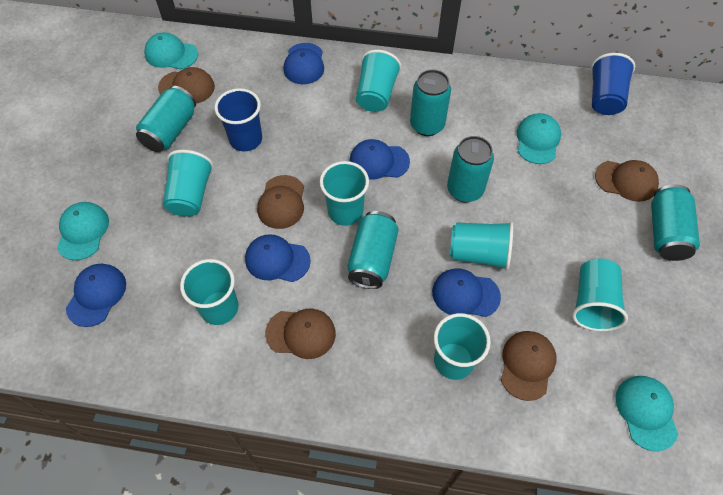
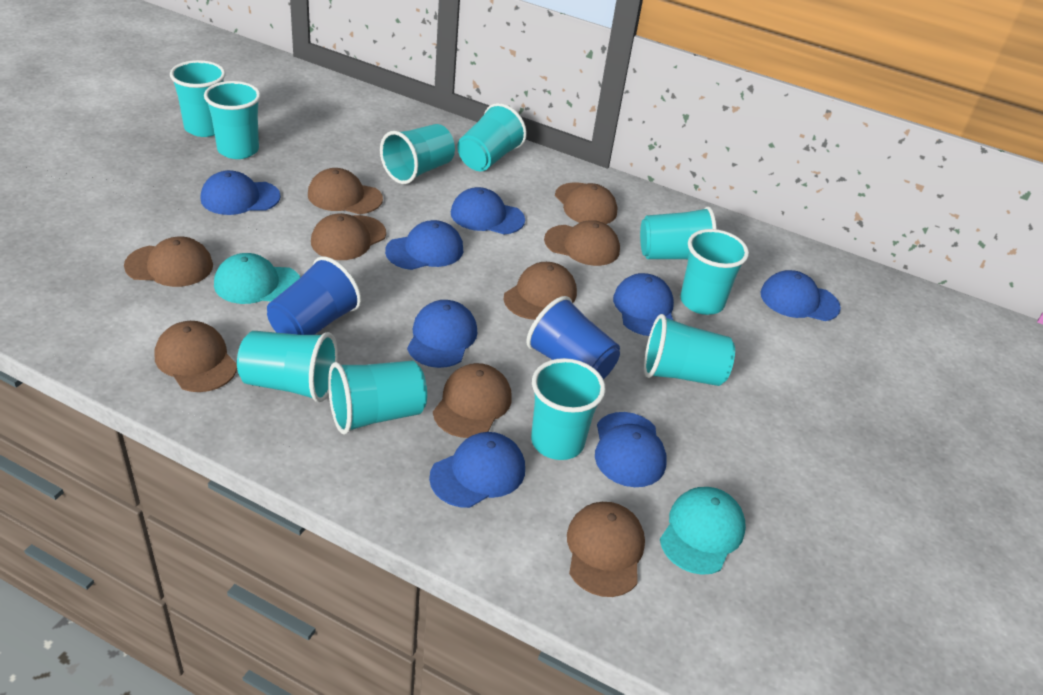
blue cap: 5 -> 8
brown cap: 5 -> 9
turquoise can: 5 -> 0
turquoise cap: 4 -> 2
turquoise cup: 7 -> 10

